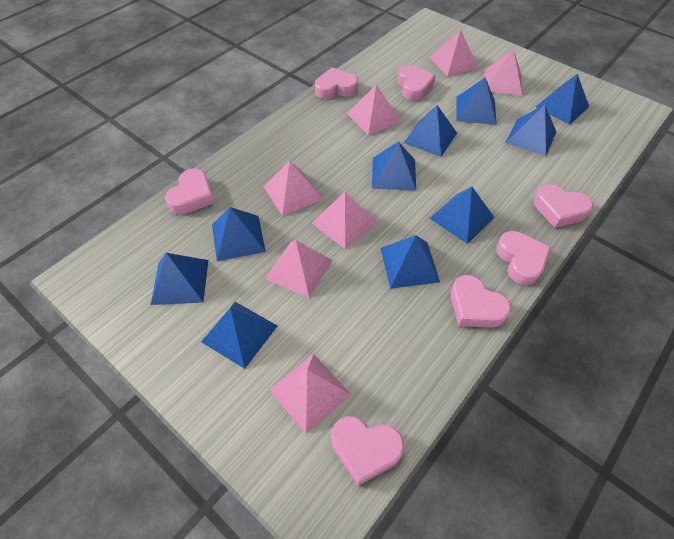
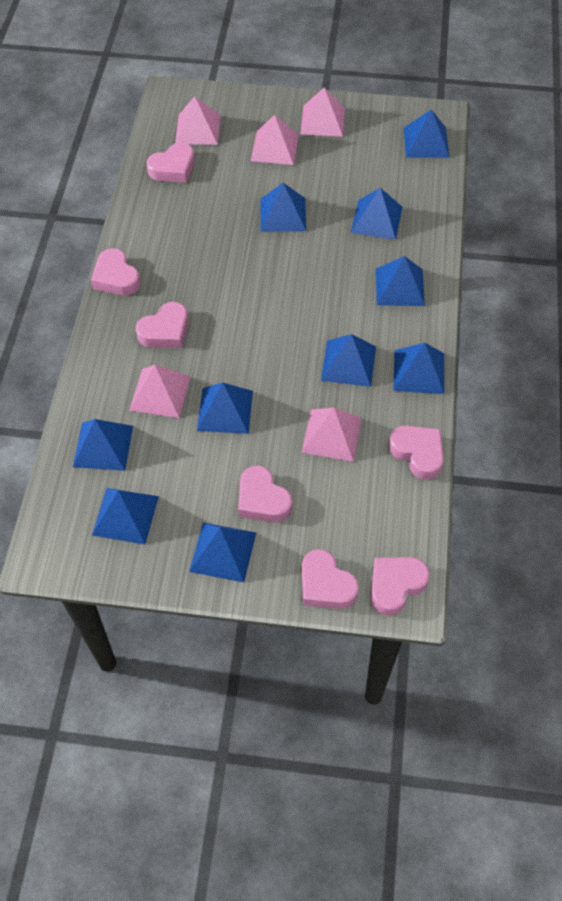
pink pyramid: 7 -> 5

